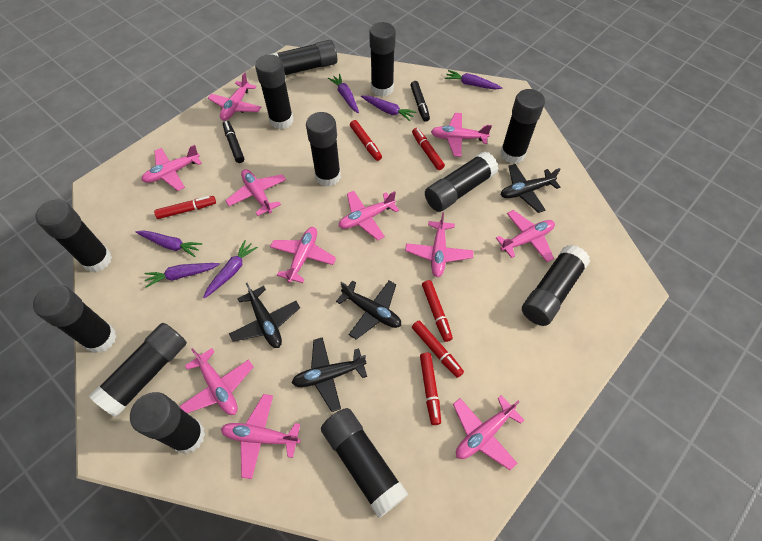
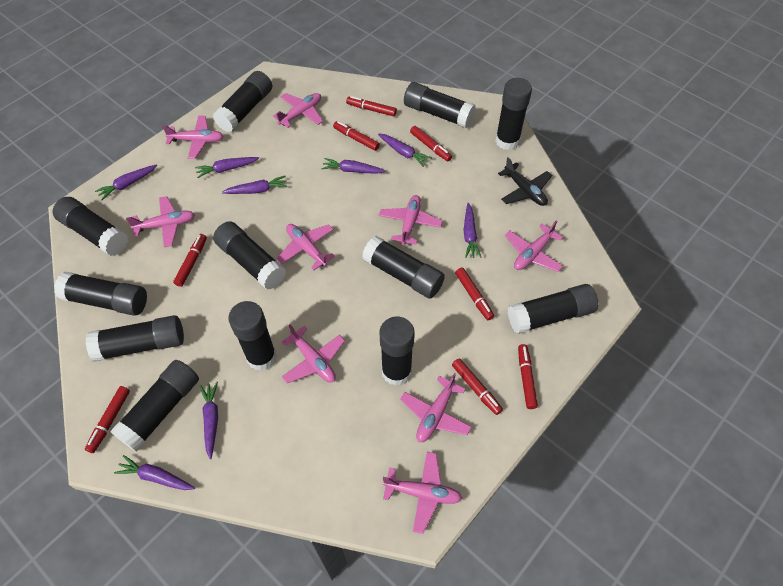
black marker: 2 -> 0
black plane: 4 -> 1
pink plane: 11 -> 9
purple carrot: 6 -> 8
red marker: 6 -> 8

